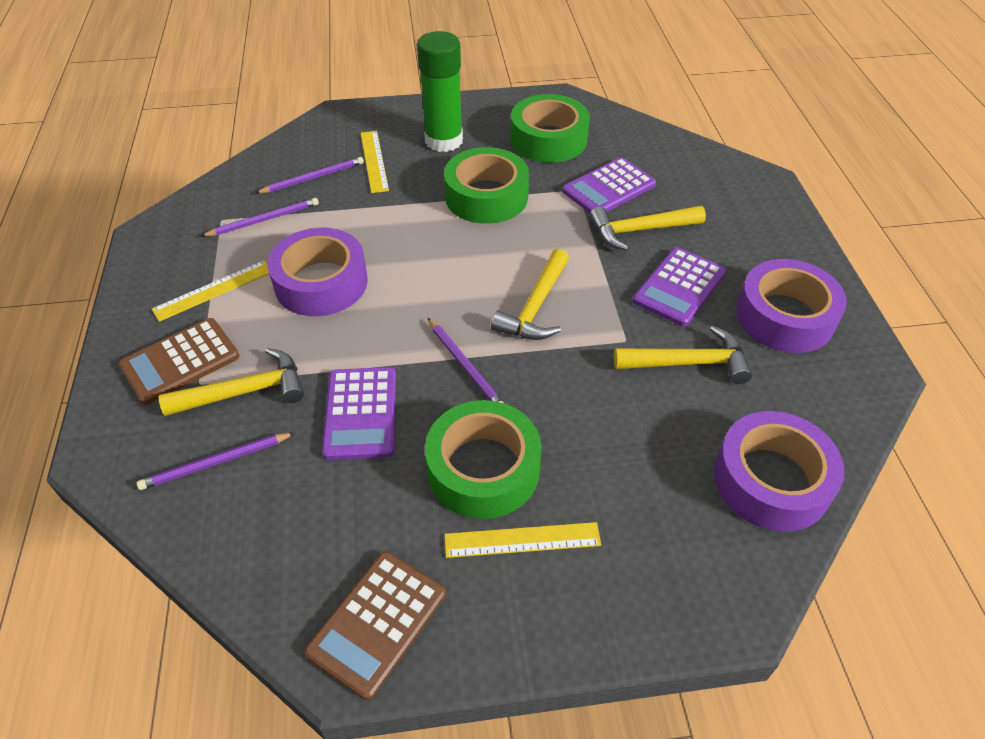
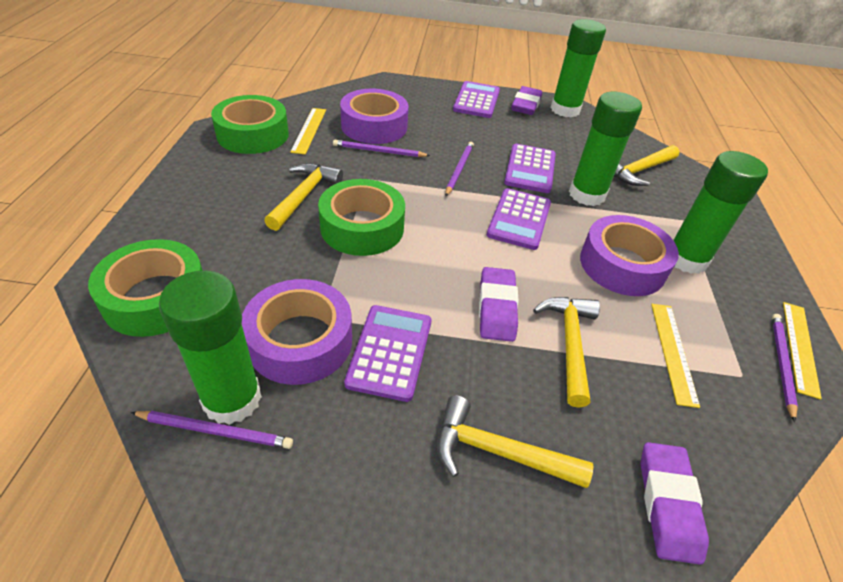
brown calculator: 2 -> 0
green glue stick: 1 -> 4
purple calculator: 3 -> 4
purple eraser: 0 -> 3

